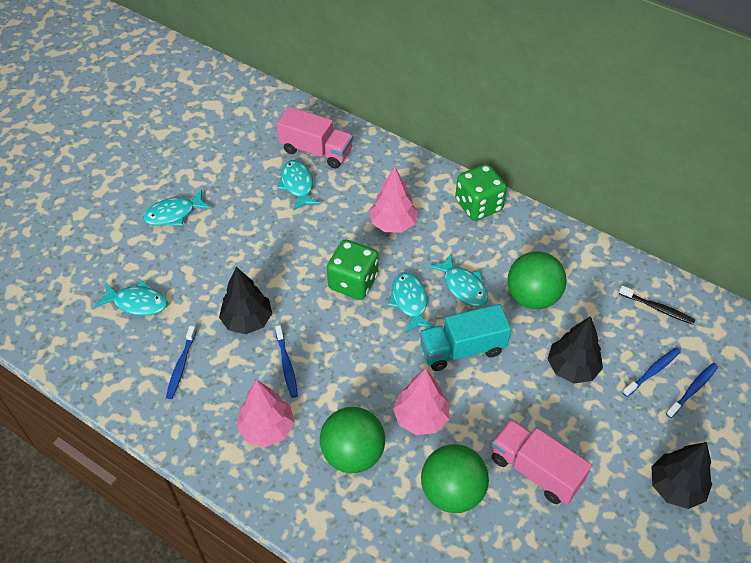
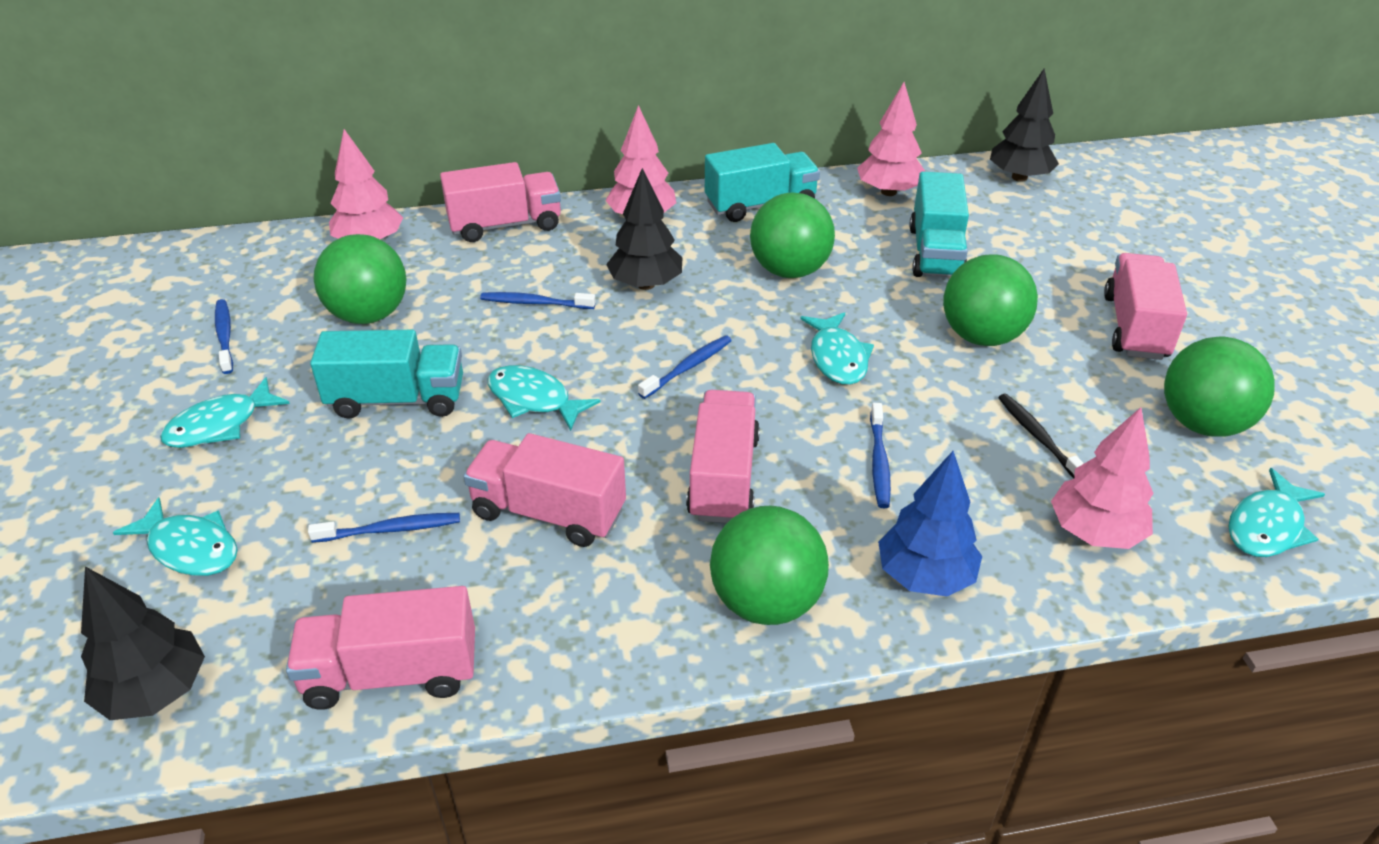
blue toothbrush: 4 -> 5
blue tree: 0 -> 1
green ball: 3 -> 5
green dice: 2 -> 0
pink tree: 3 -> 4
pink truck: 2 -> 5
turquoise truck: 1 -> 3

